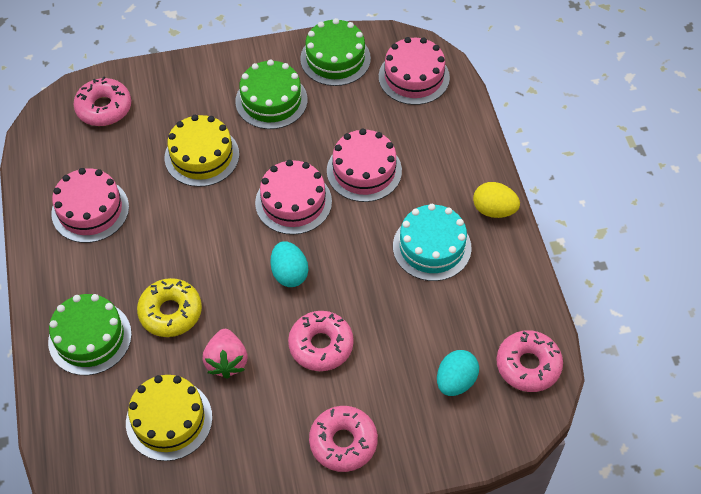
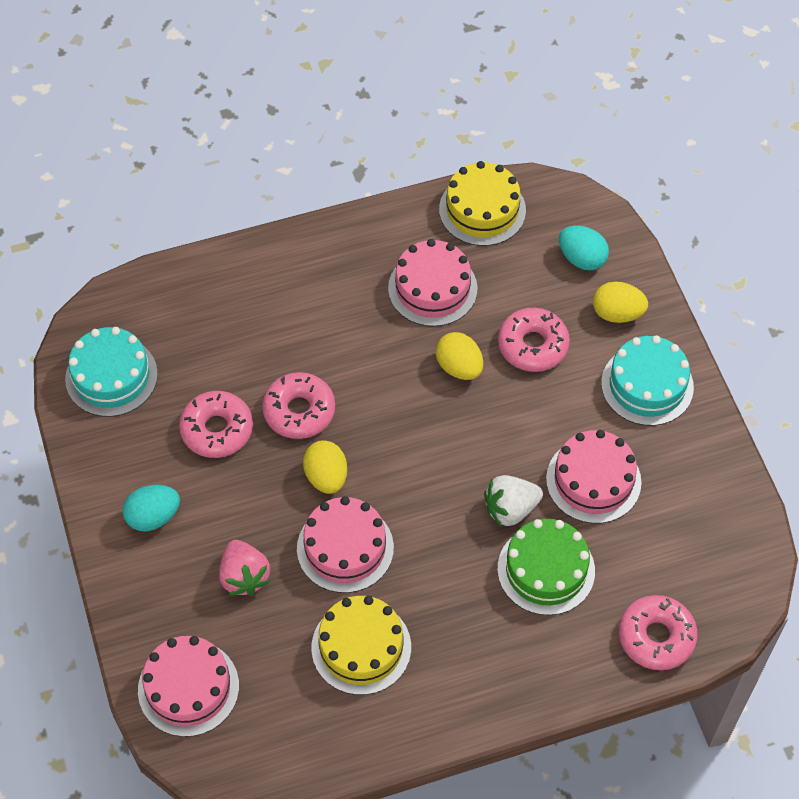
green cake: 3 -> 1
turquoise cake: 1 -> 2
white strawberry: 0 -> 1
yellow donut: 1 -> 0
yellow egg: 1 -> 3

